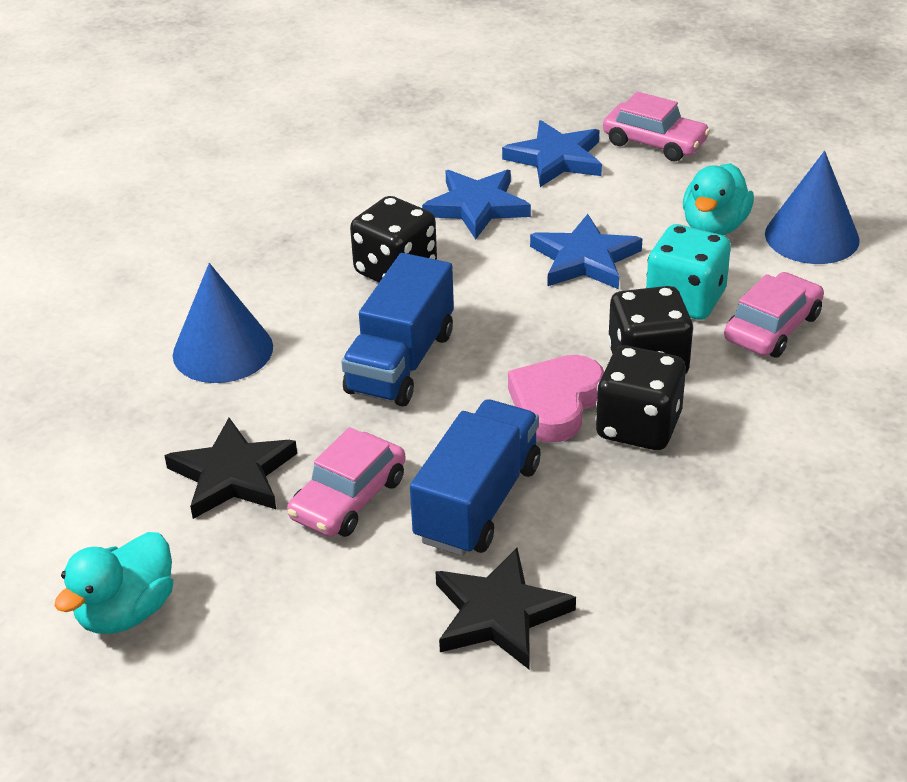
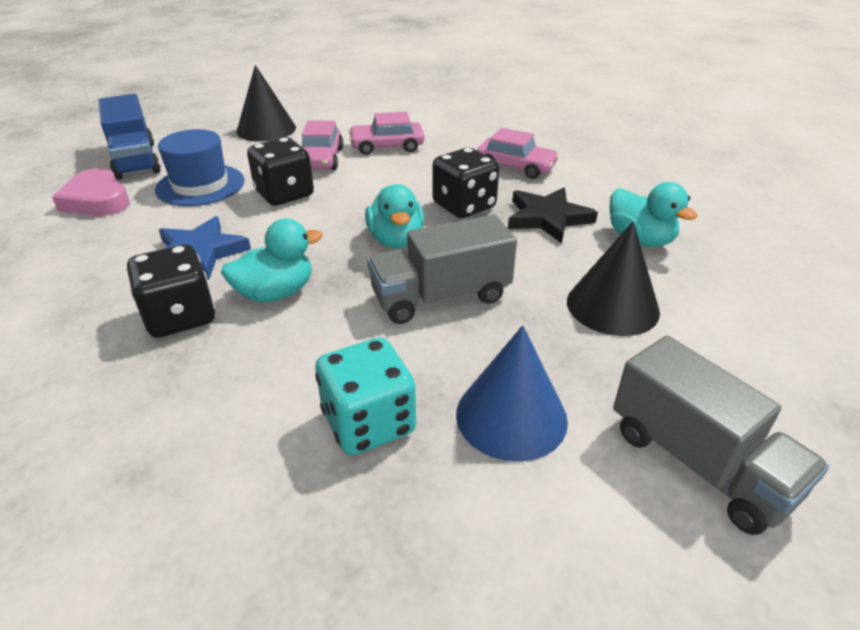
black cone: 0 -> 2
black star: 2 -> 1
blue cone: 2 -> 1
blue hat: 0 -> 1
blue star: 3 -> 1
blue truck: 2 -> 1
grey truck: 0 -> 2
turquoise duck: 2 -> 3

